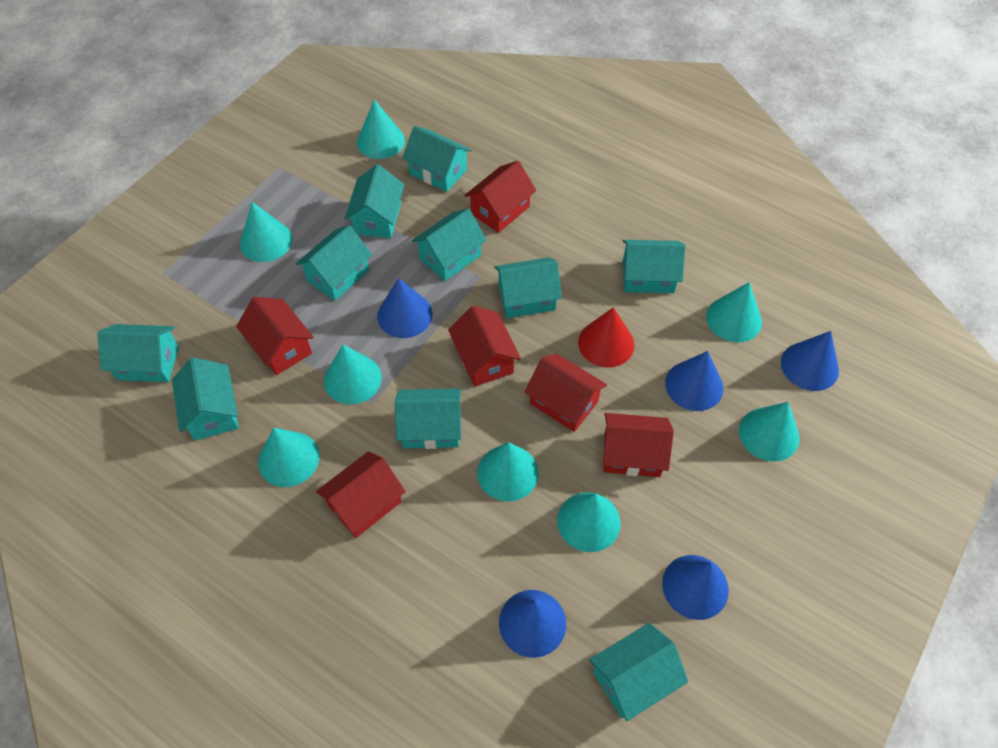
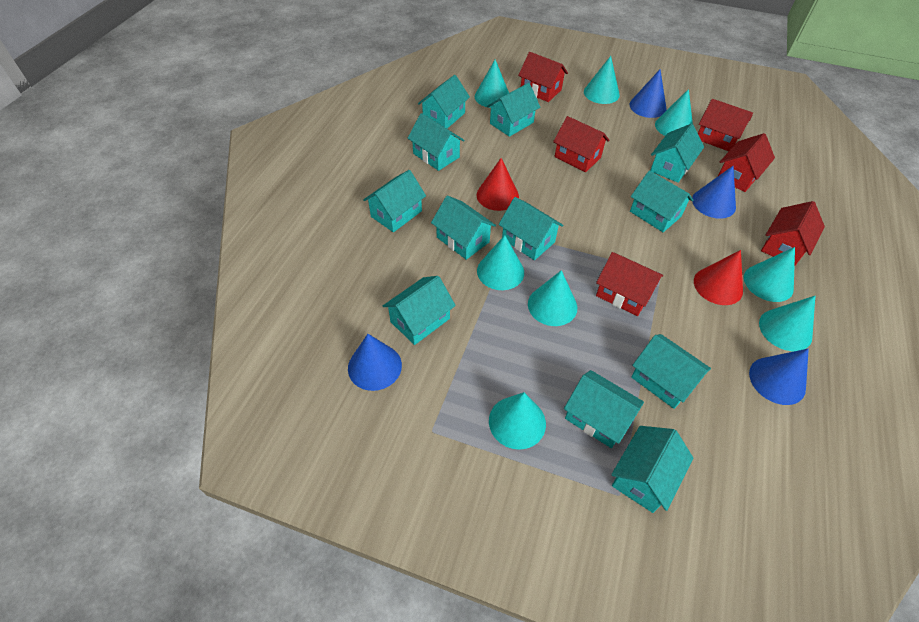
blue cone: 5 -> 4
red cone: 1 -> 2
turquoise house: 10 -> 12

